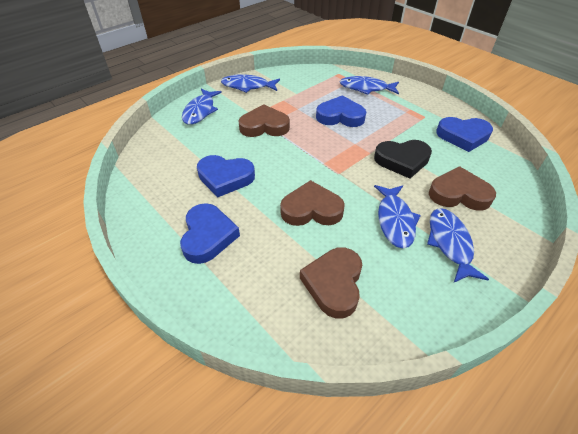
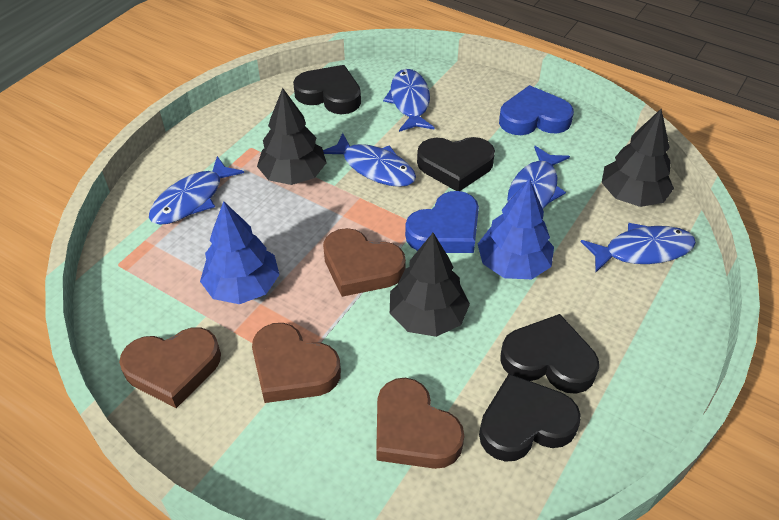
black heart: 1 -> 4
black tree: 0 -> 3
blue heart: 4 -> 2
blue tree: 0 -> 2

